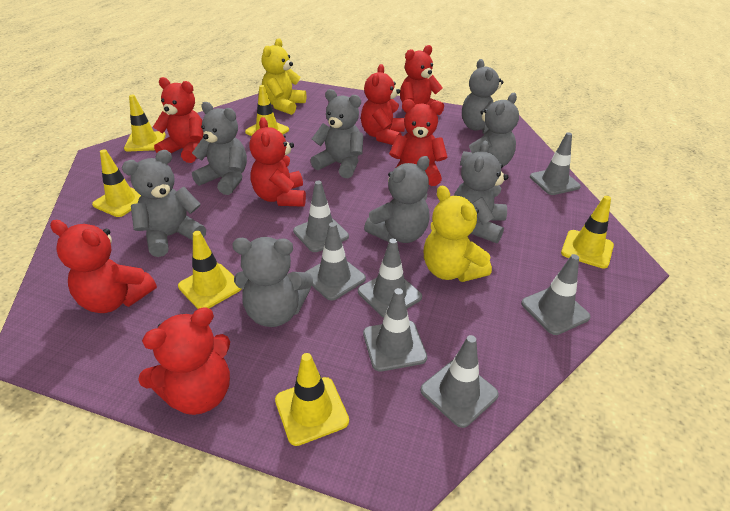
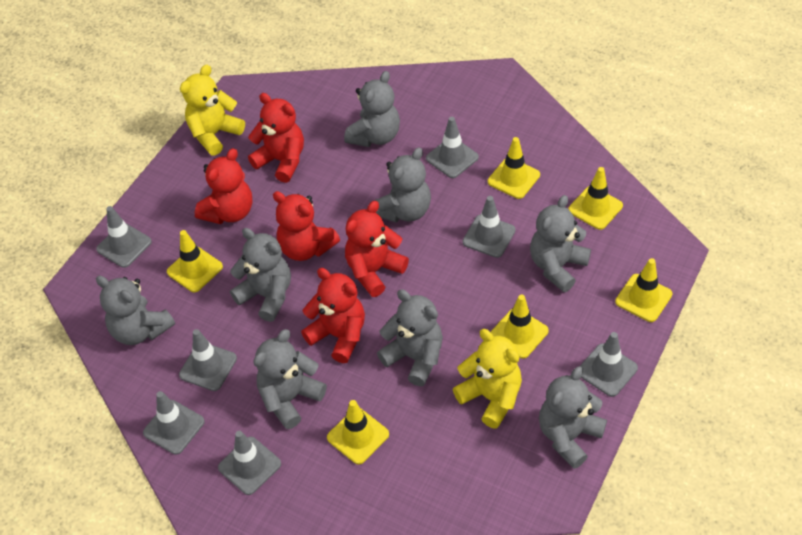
red teddy bear: 7 -> 5

